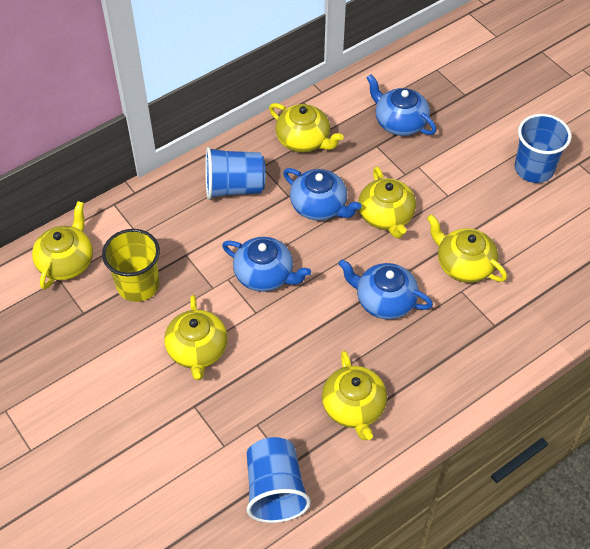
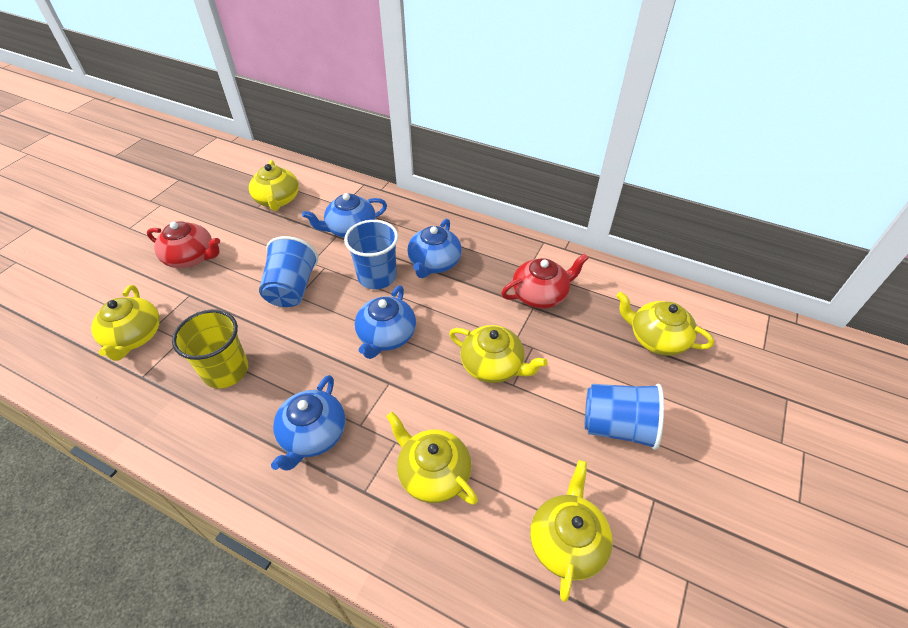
red teapot: 0 -> 2

